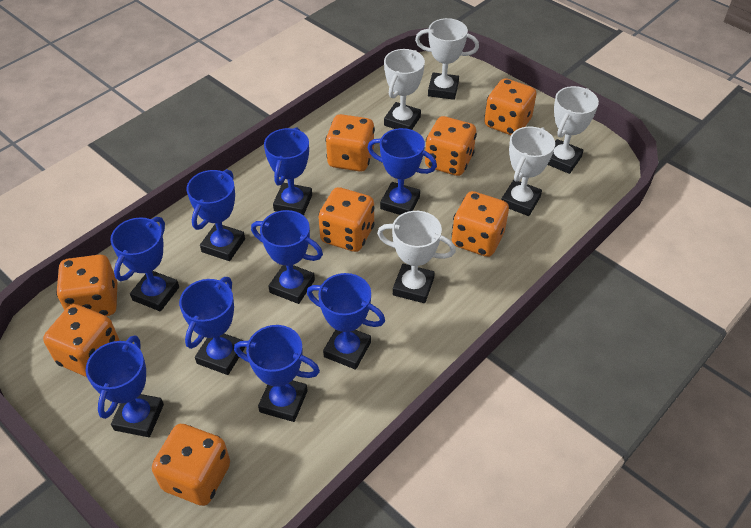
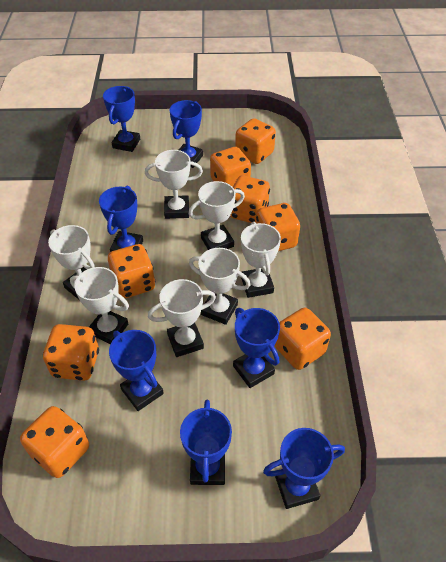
blue trophy: 9 -> 7
white trophy: 5 -> 7

